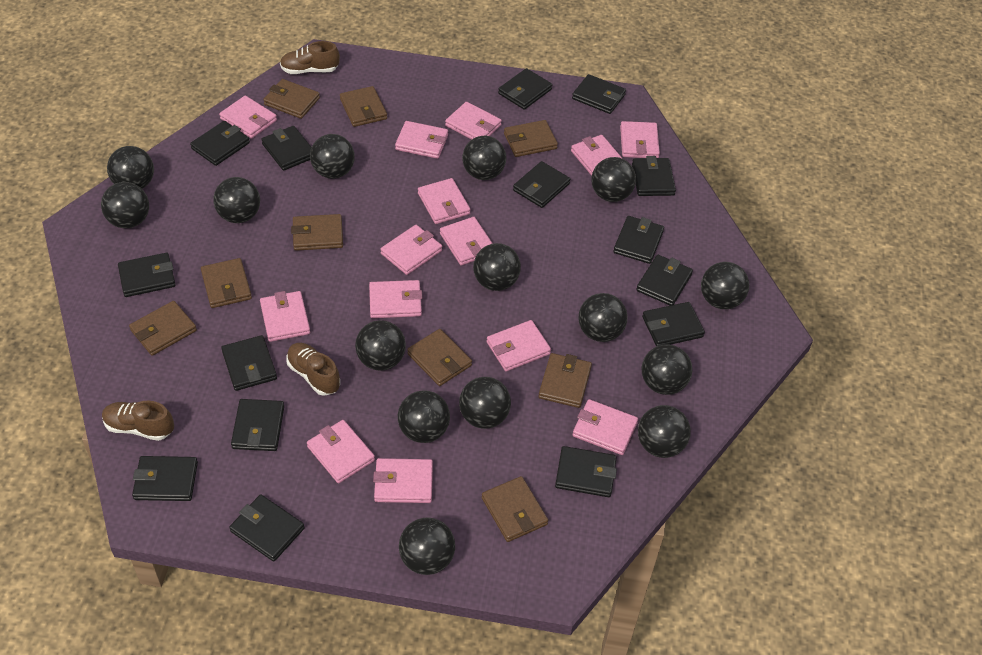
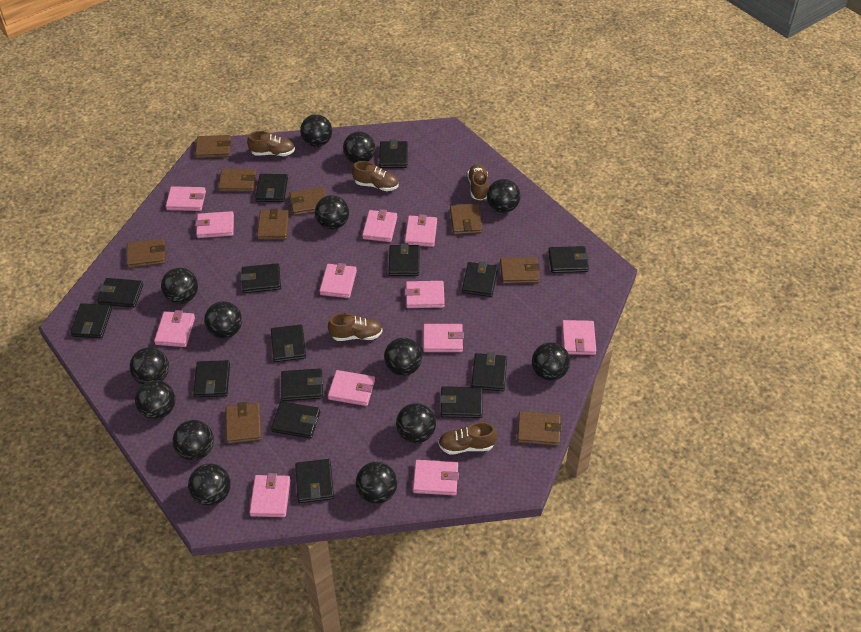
black ball: 15 -> 14
brown shoe: 3 -> 5
pink wallet: 14 -> 12

